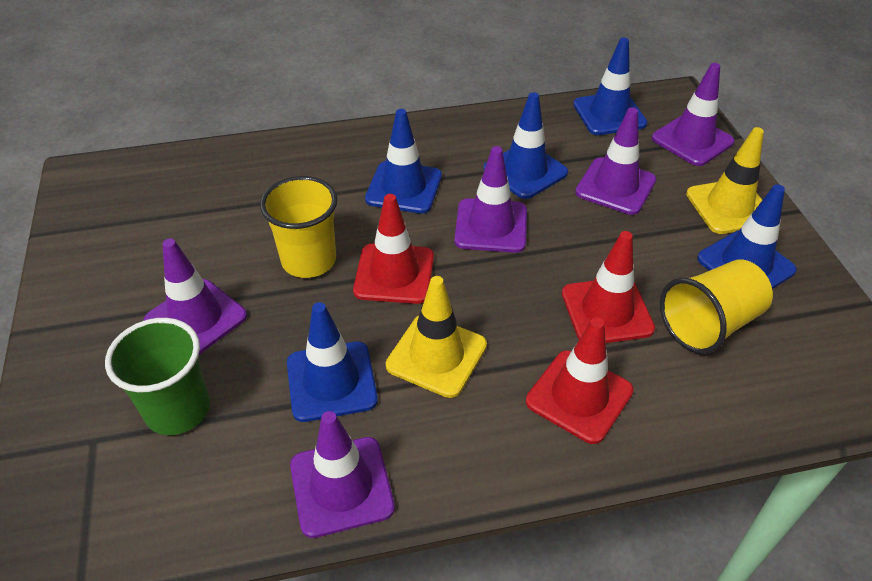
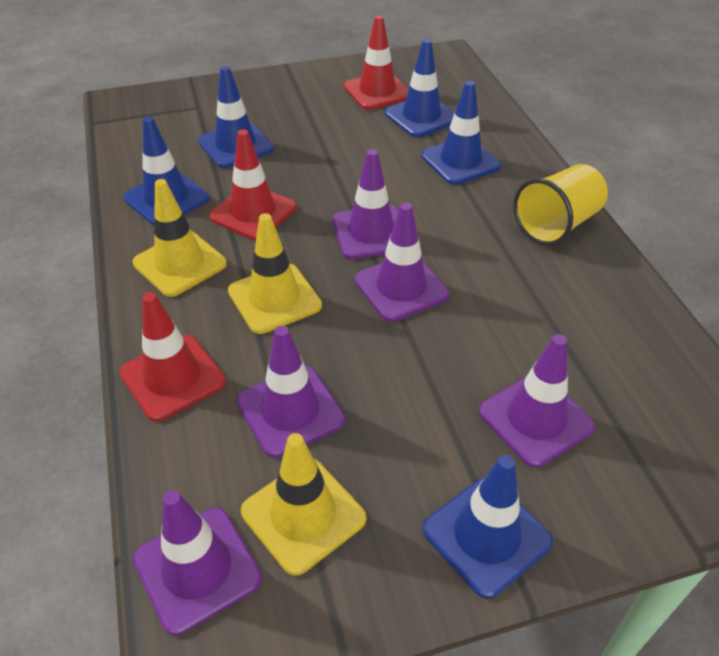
green cup: 1 -> 0
yellow cup: 2 -> 1
yellow traffic cone: 2 -> 3

